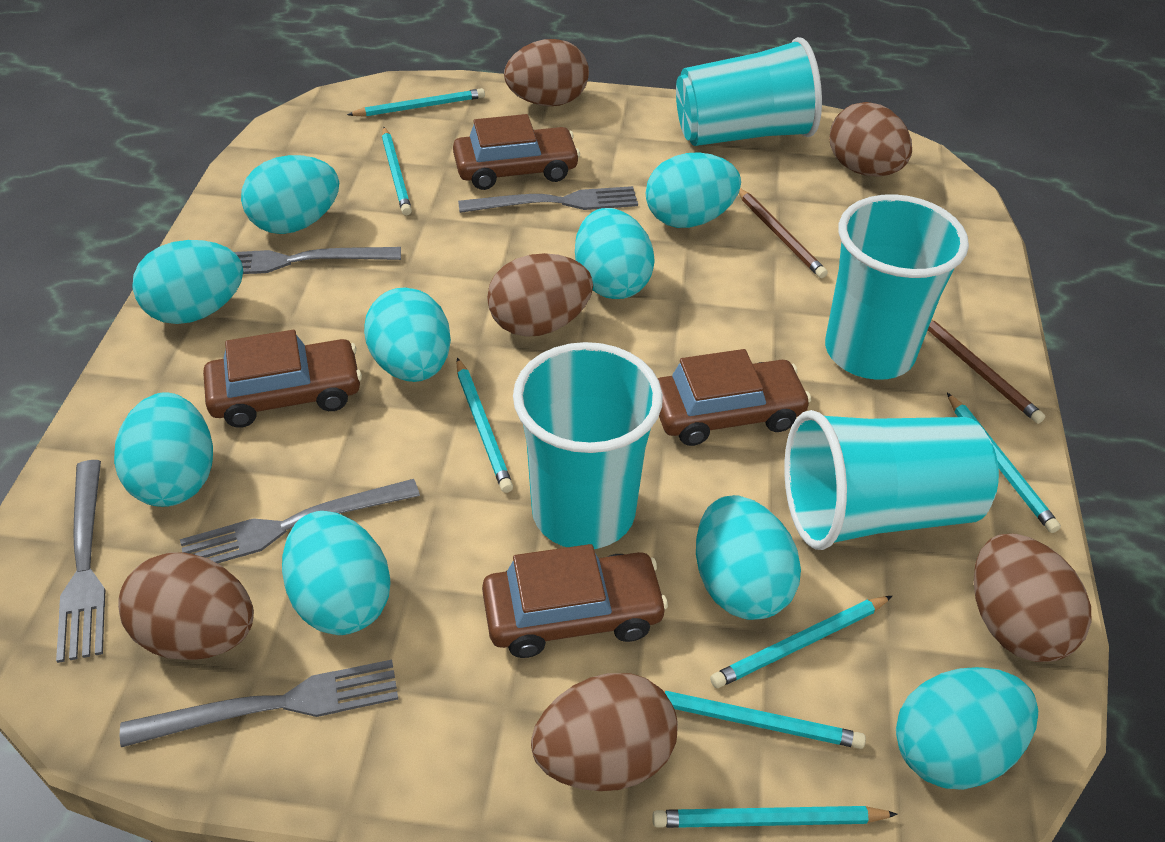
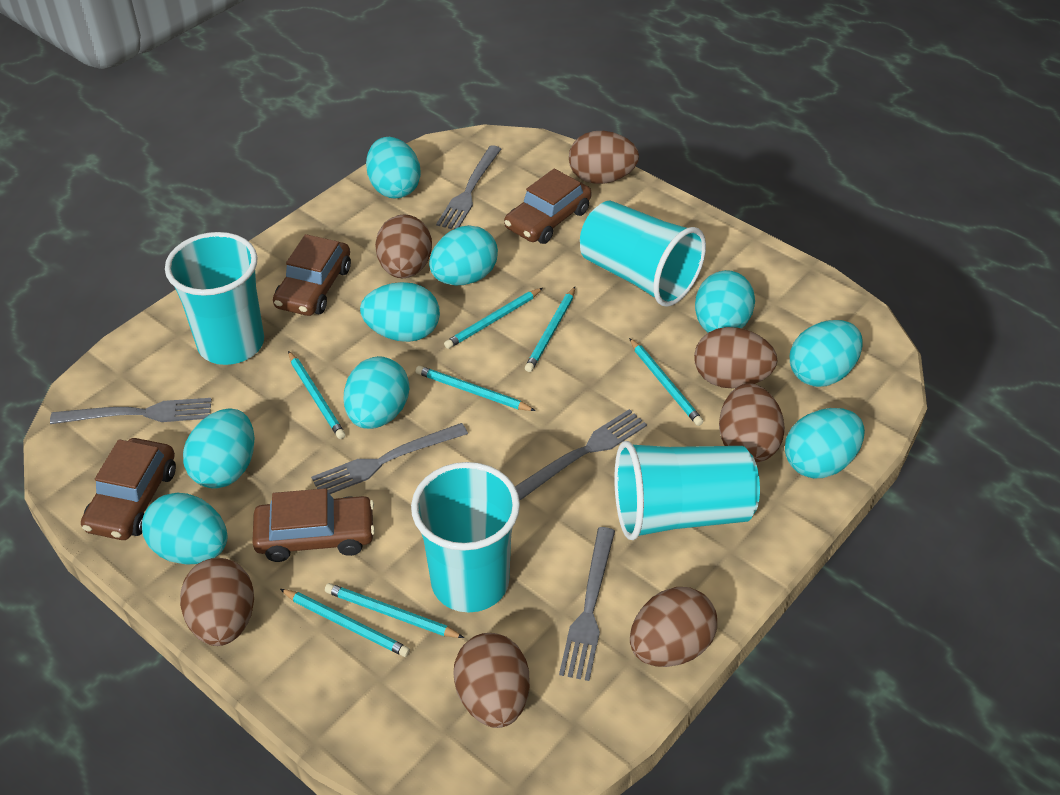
brown egg: 6 -> 7
brown pencil: 2 -> 0

